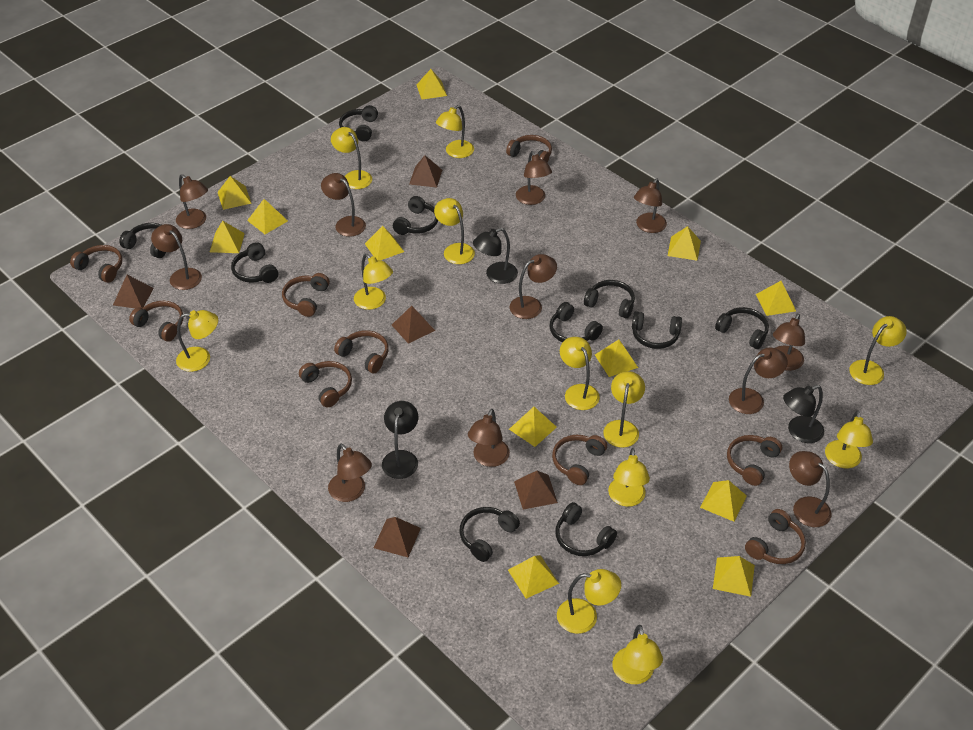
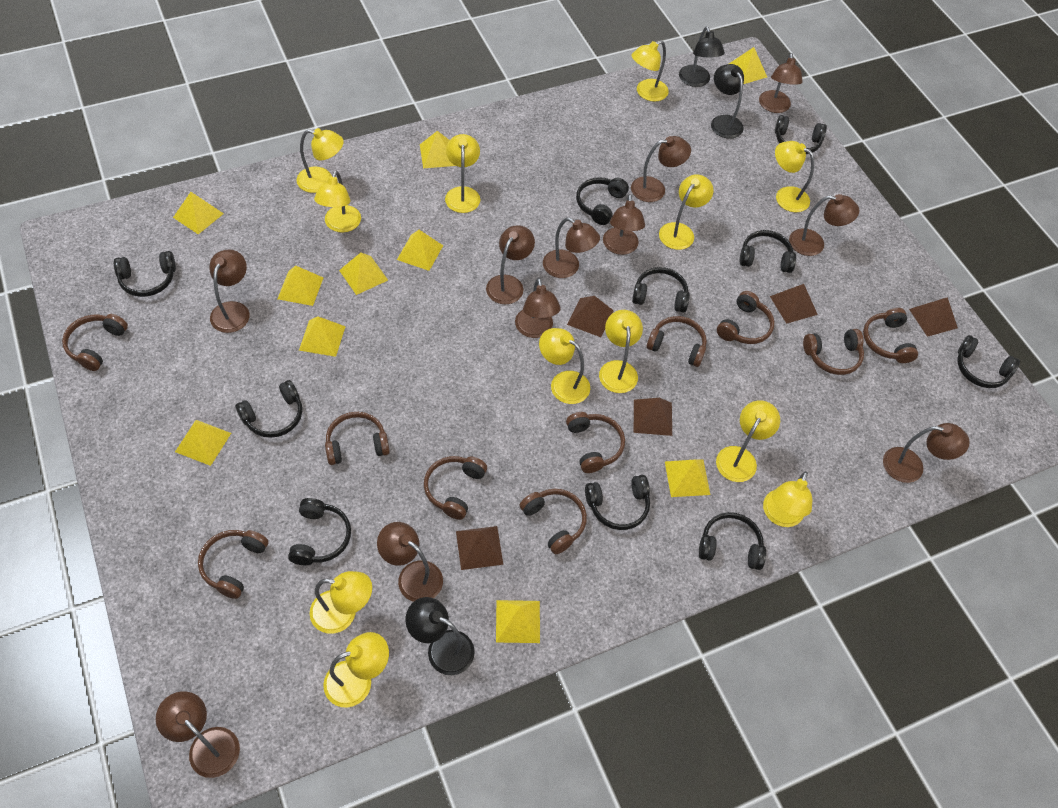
brown headphones: 9 -> 10
yellow pyramid: 12 -> 10

